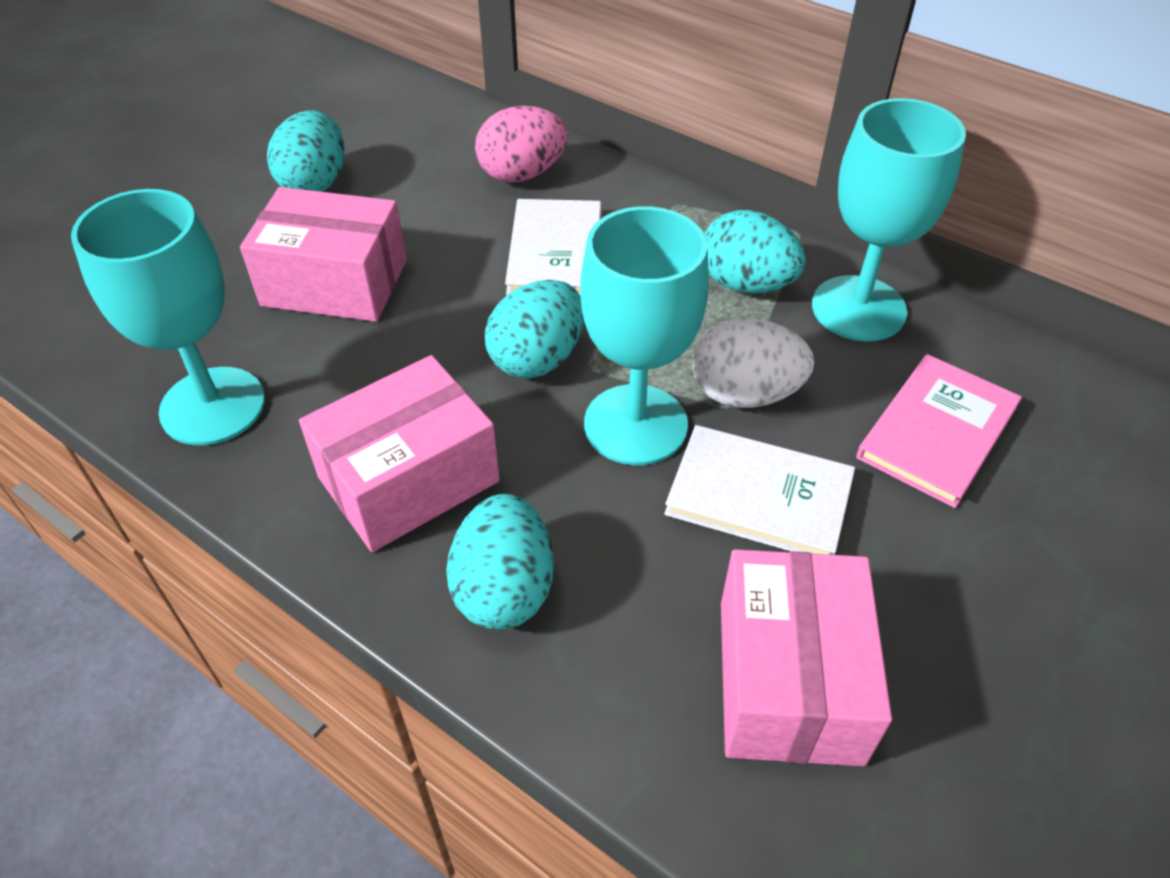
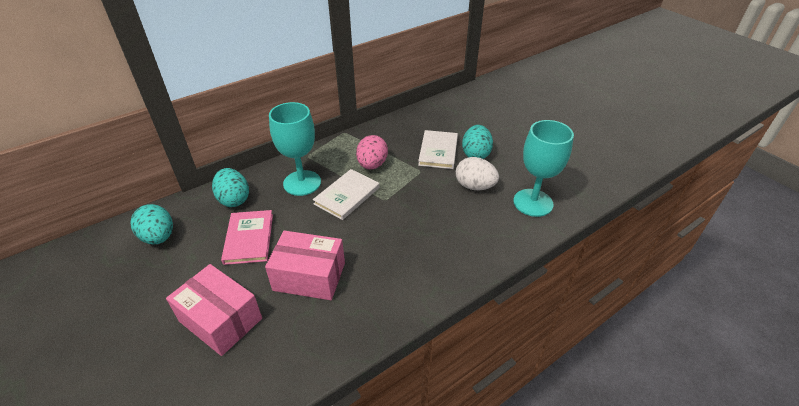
pink box: 3 -> 2
turquoise egg: 4 -> 3
turquoise goblet: 3 -> 2

